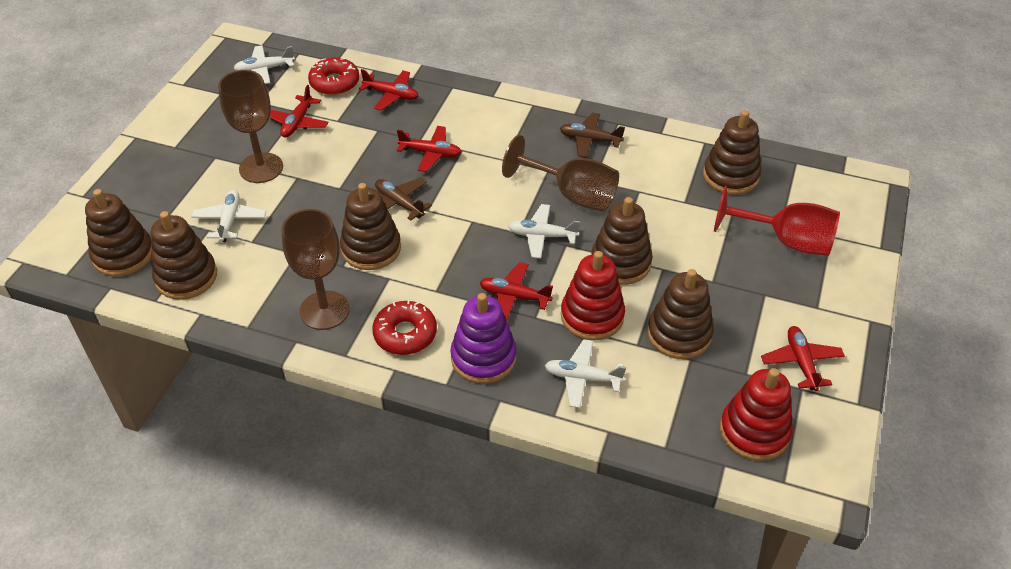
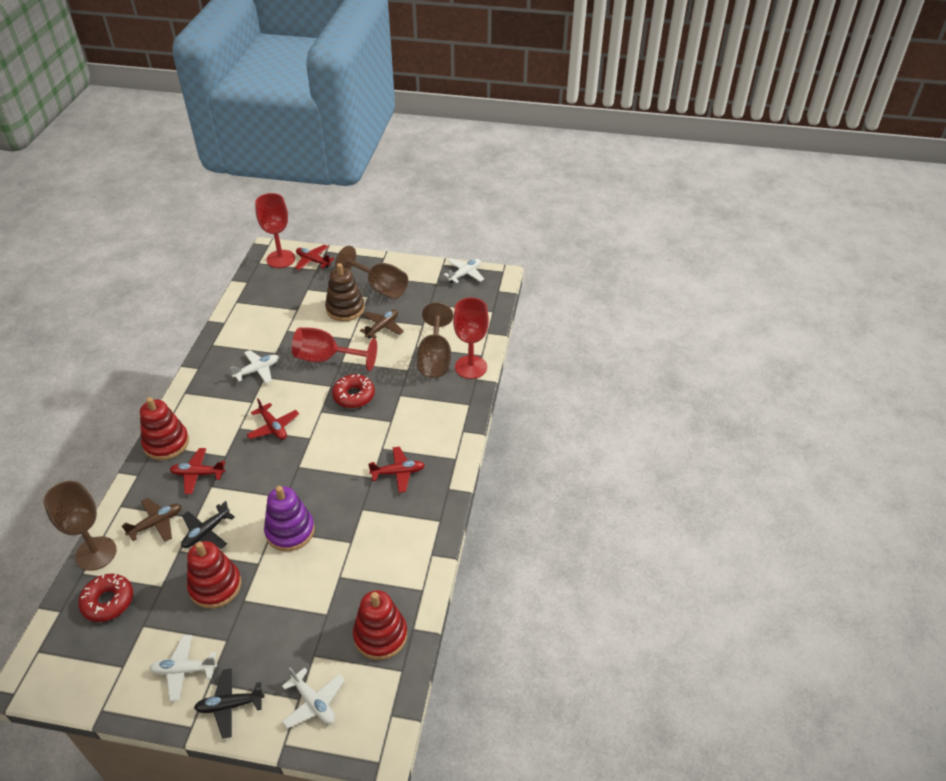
black plane: 0 -> 2
brown stacking toy: 6 -> 1
red goblet: 1 -> 3
red plane: 5 -> 4
red stacking toy: 2 -> 3

